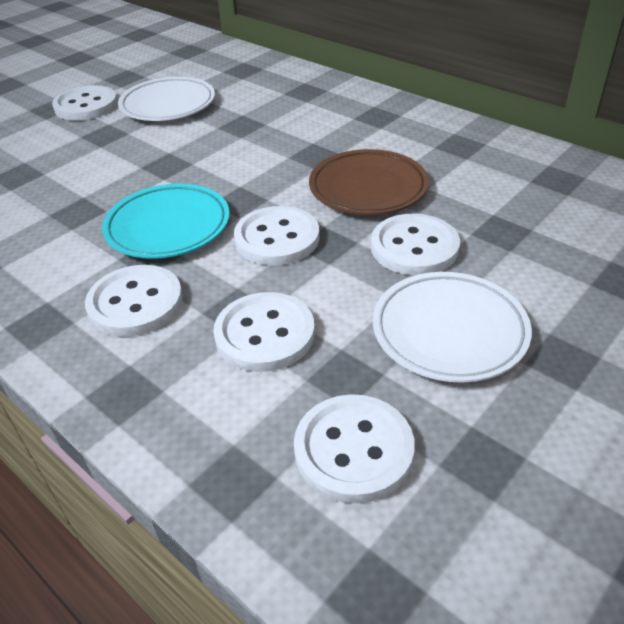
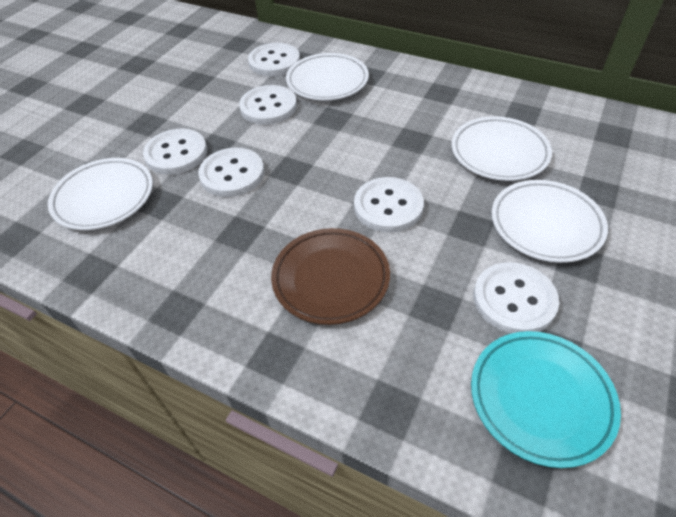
white plate: 2 -> 4

